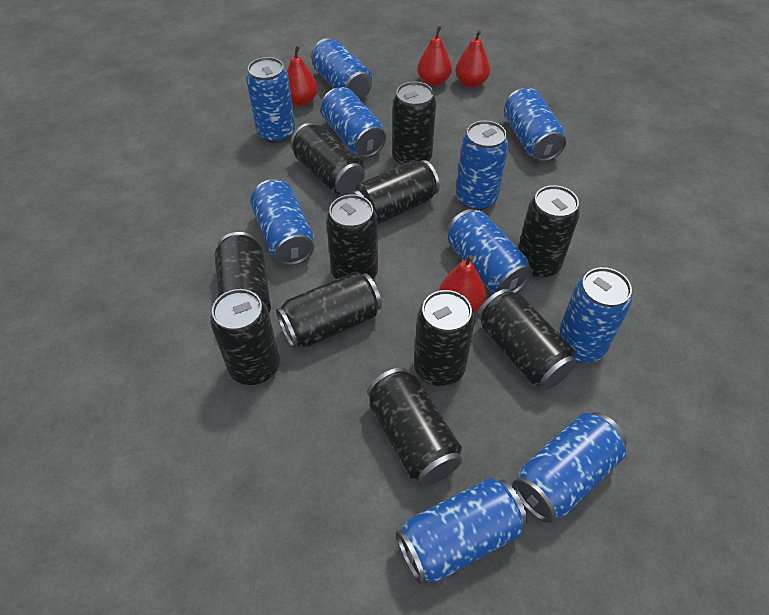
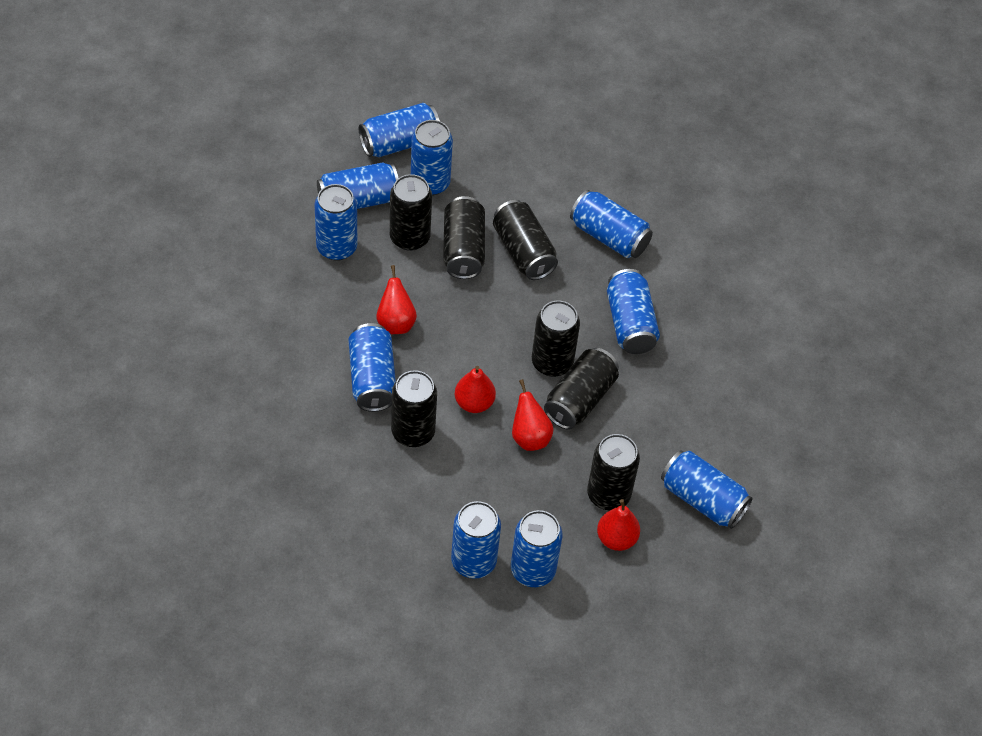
black can: 11 -> 7

